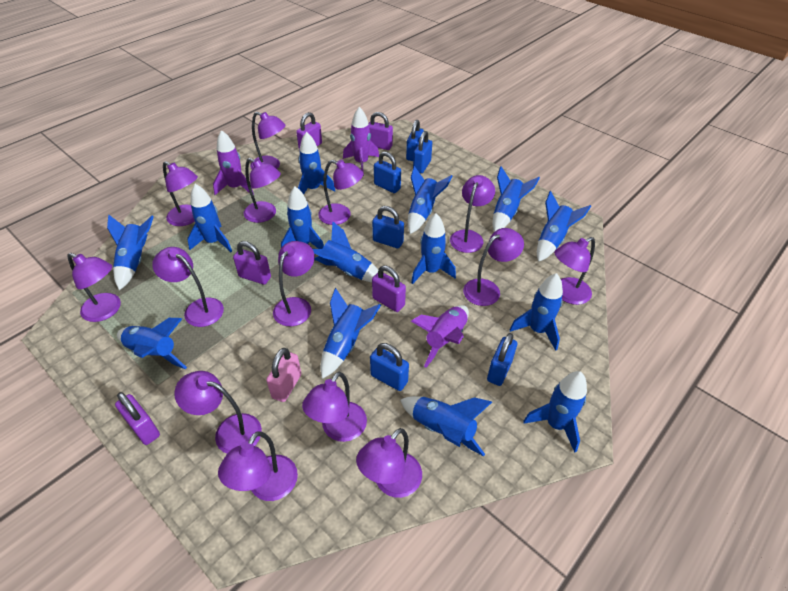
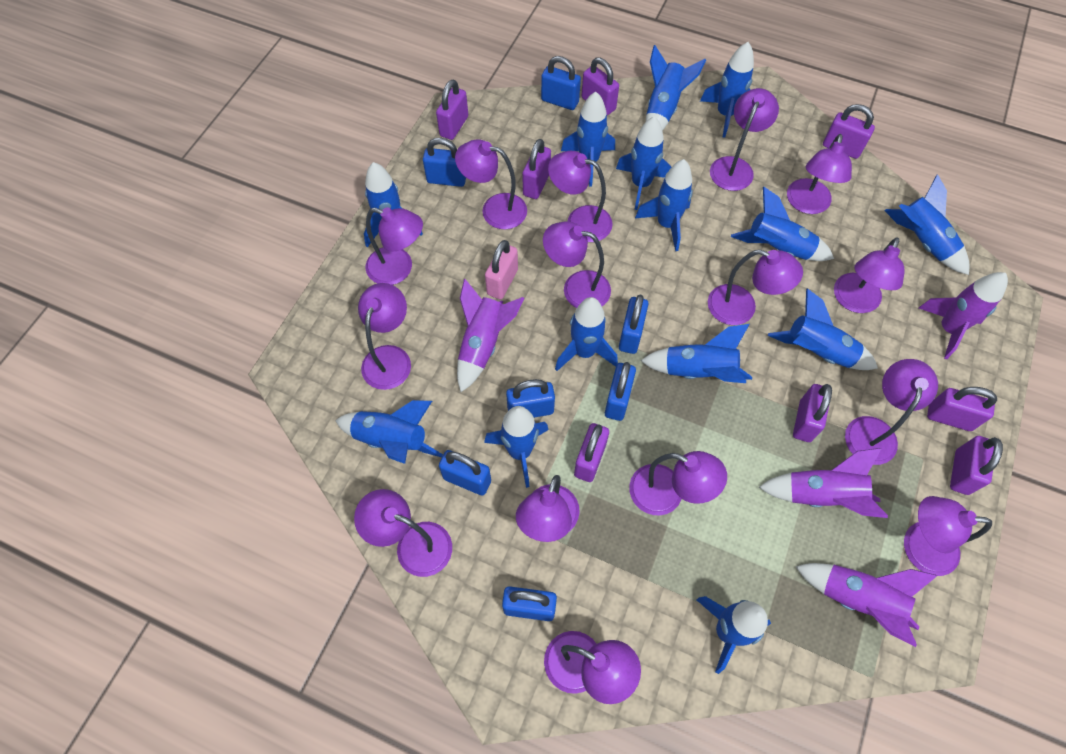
blue padlock: 6 -> 7
purple lamp: 14 -> 15
purple padlock: 5 -> 8
purple rocket: 3 -> 4

